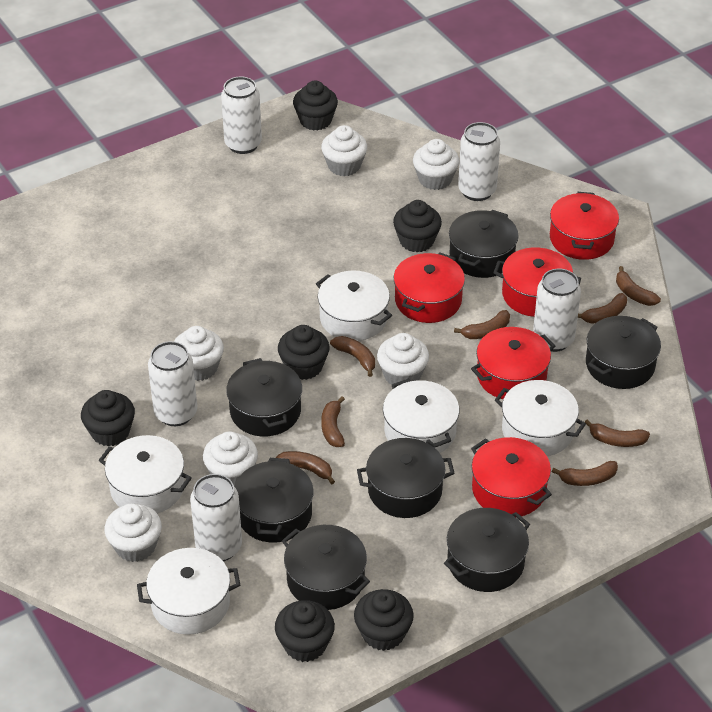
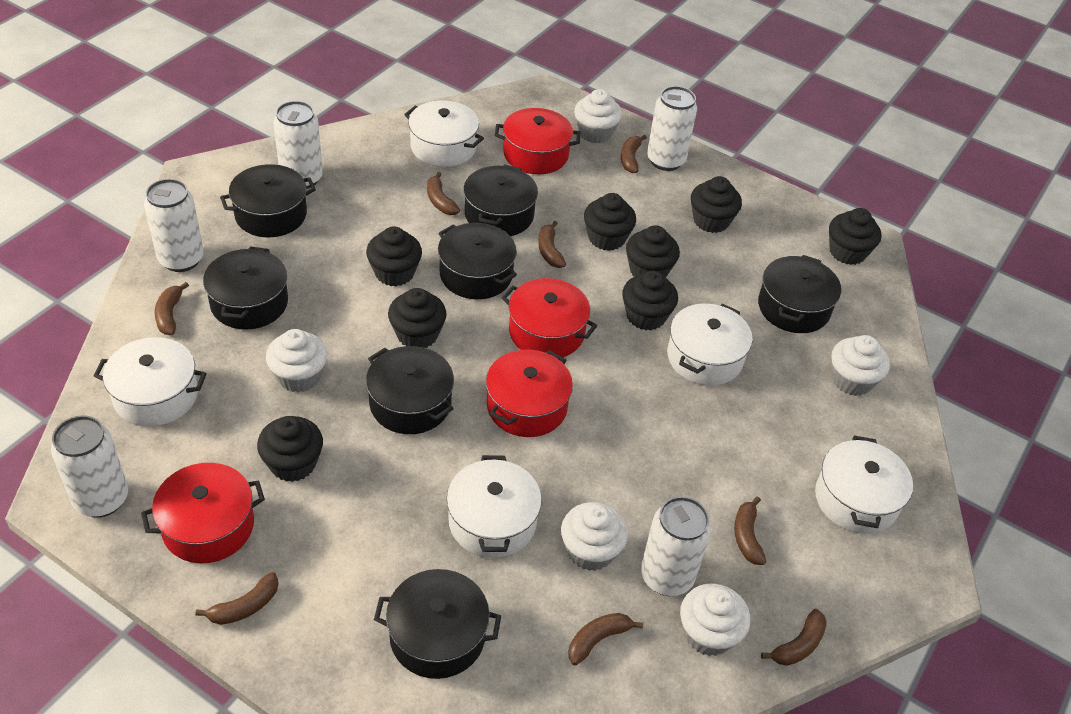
black cupcake: 6 -> 8
red pot: 5 -> 4
white cupcake: 6 -> 5

